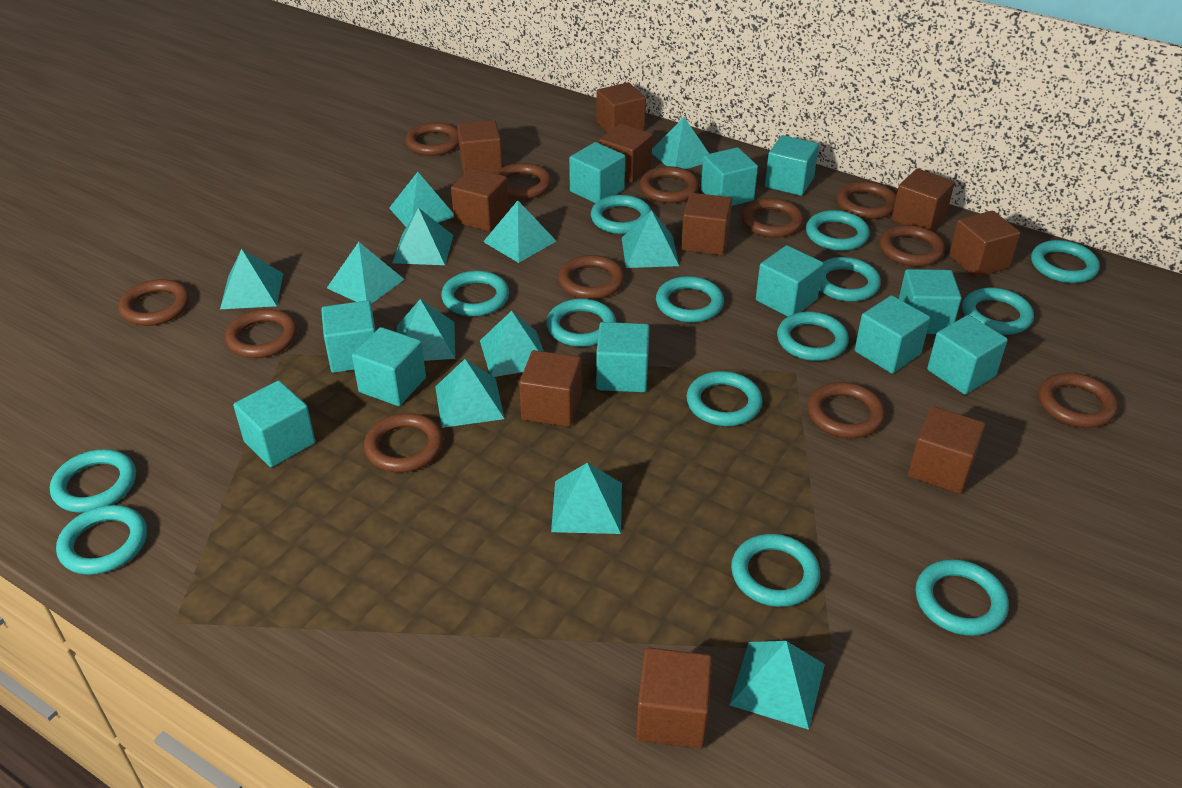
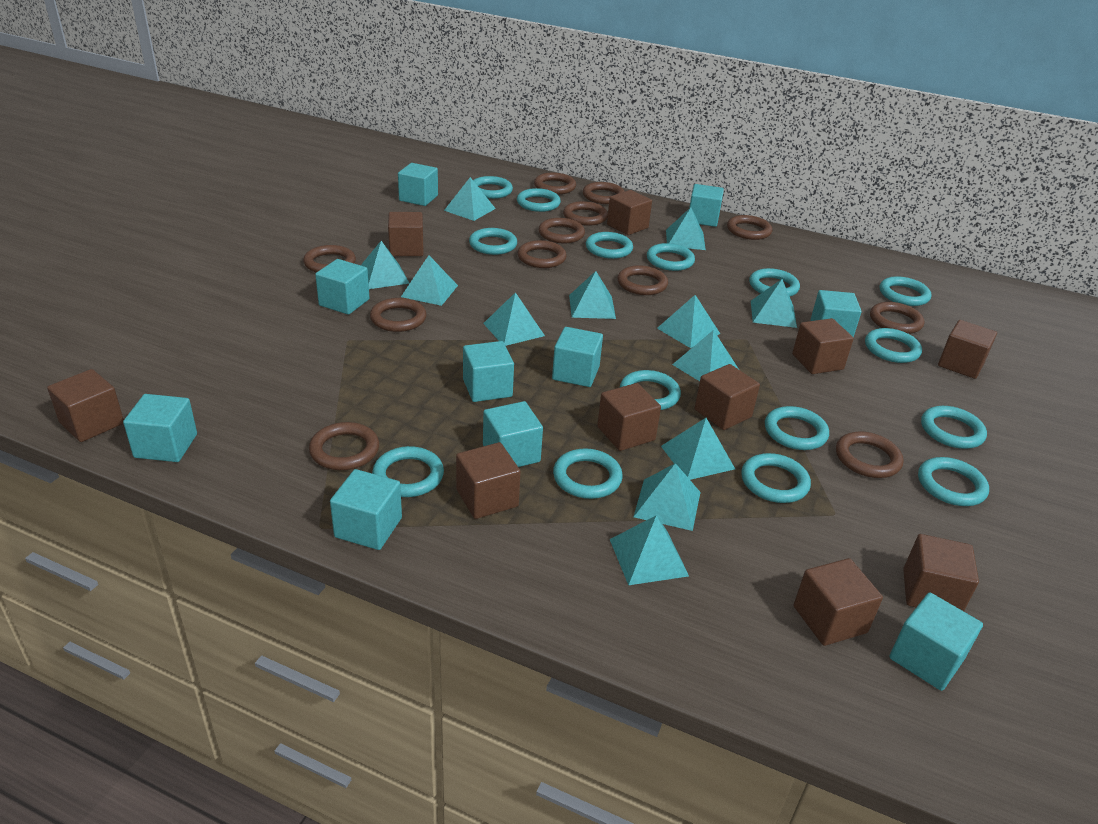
turquoise cube: 11 -> 10
turquoise ring: 14 -> 15

